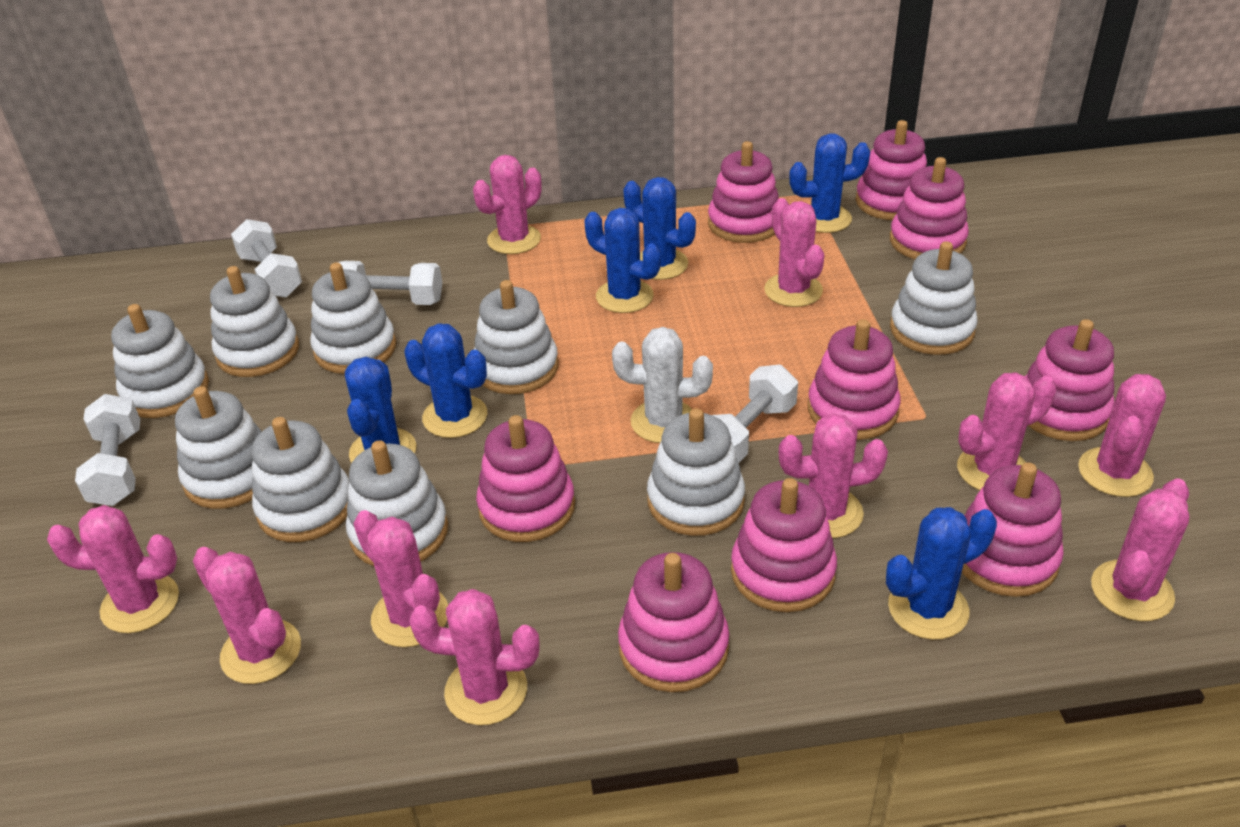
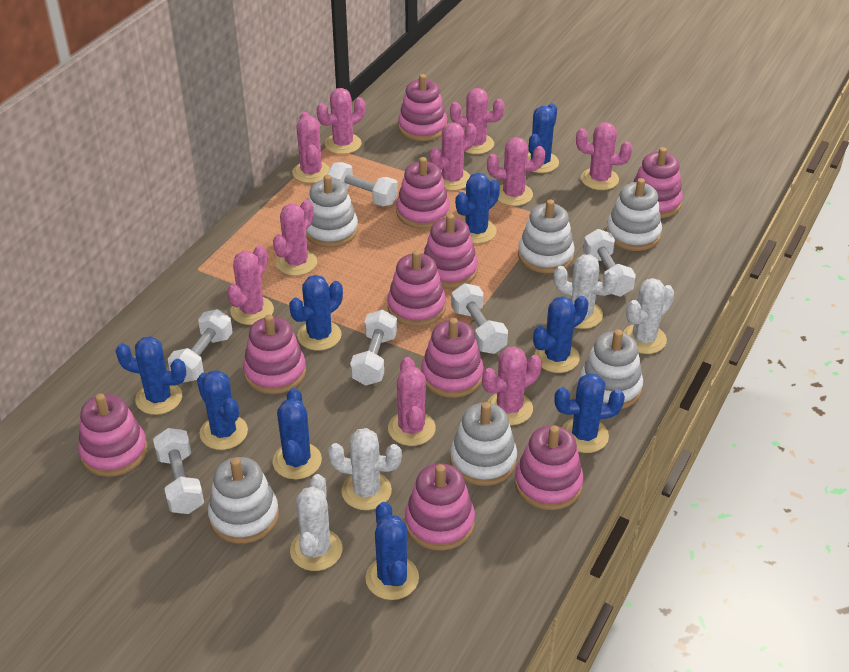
blue cactus: 6 -> 9
pink stacking toy: 9 -> 10
white cactus: 1 -> 4
white dumbbell: 4 -> 6
white stacking toy: 9 -> 6

